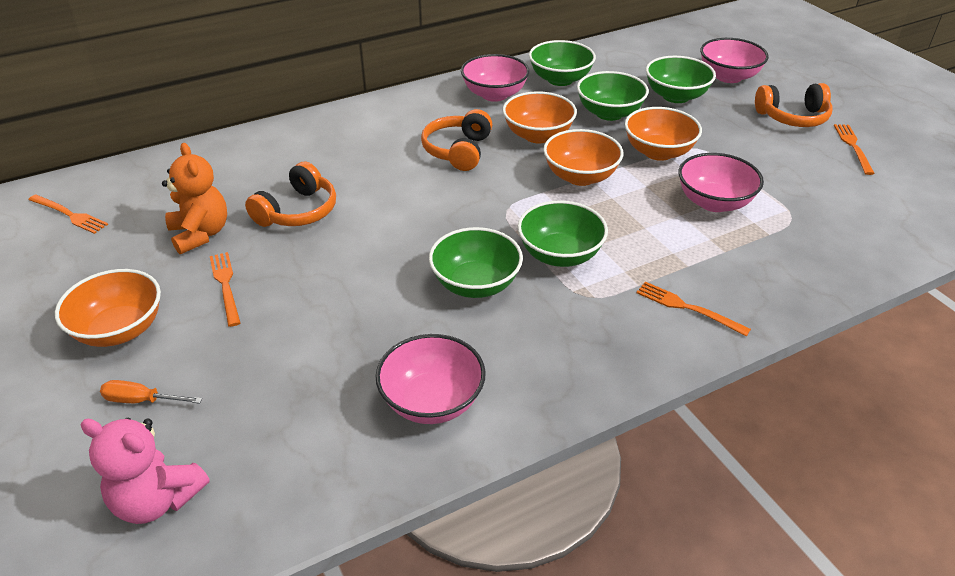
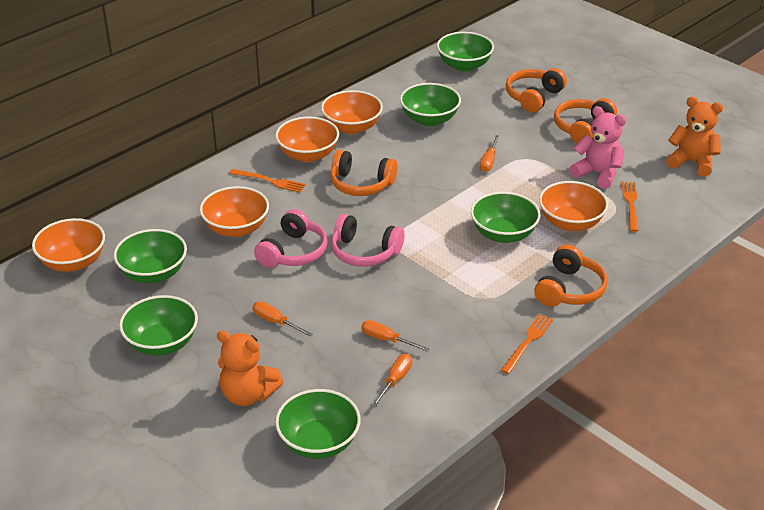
green bowl: 5 -> 6
orange bowl: 4 -> 5
orange fork: 4 -> 3
orange headphones: 3 -> 4
orange screwdriver: 1 -> 4
orange teddy bear: 1 -> 2
pink bowl: 4 -> 0
pink headphones: 0 -> 2

